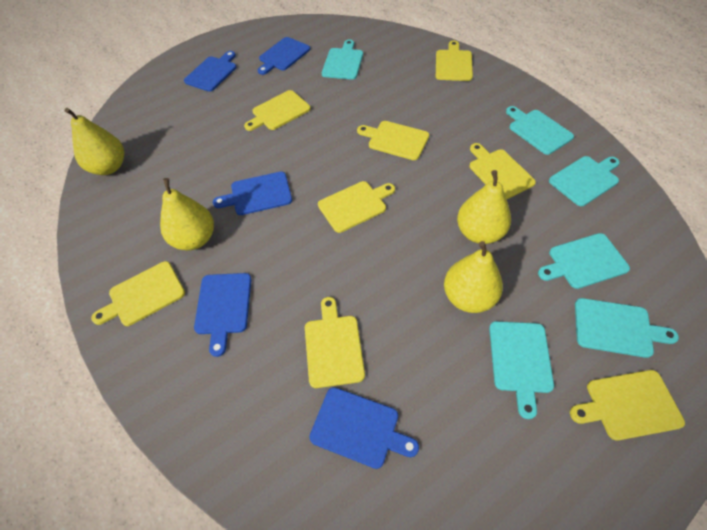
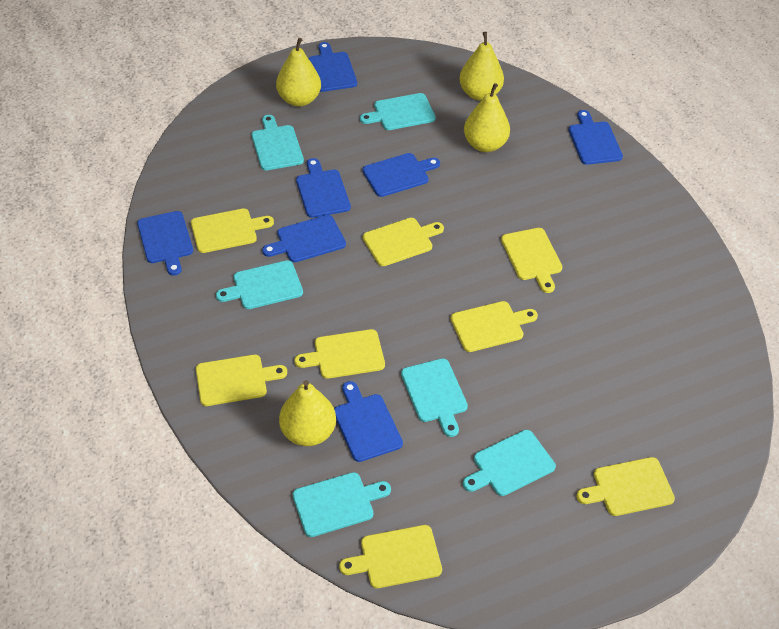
blue cutting board: 5 -> 7

